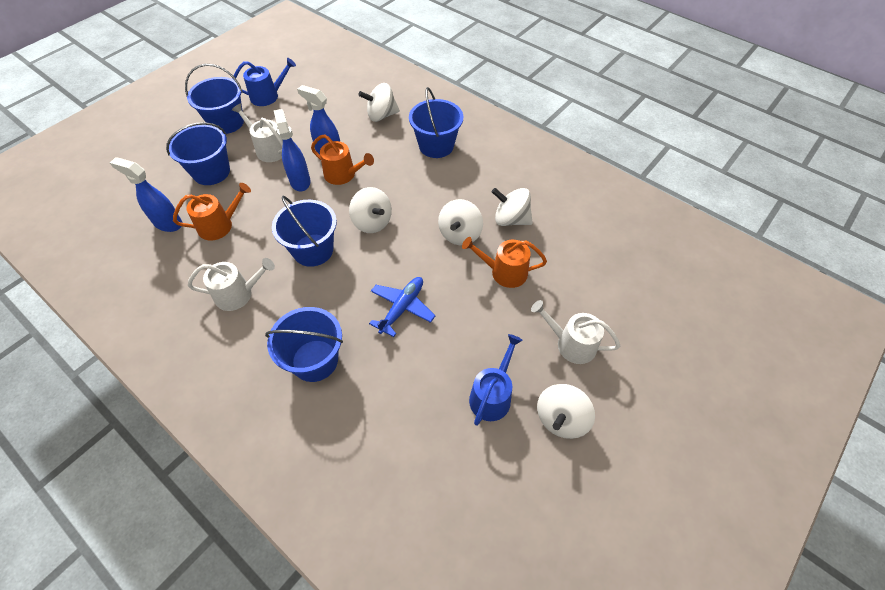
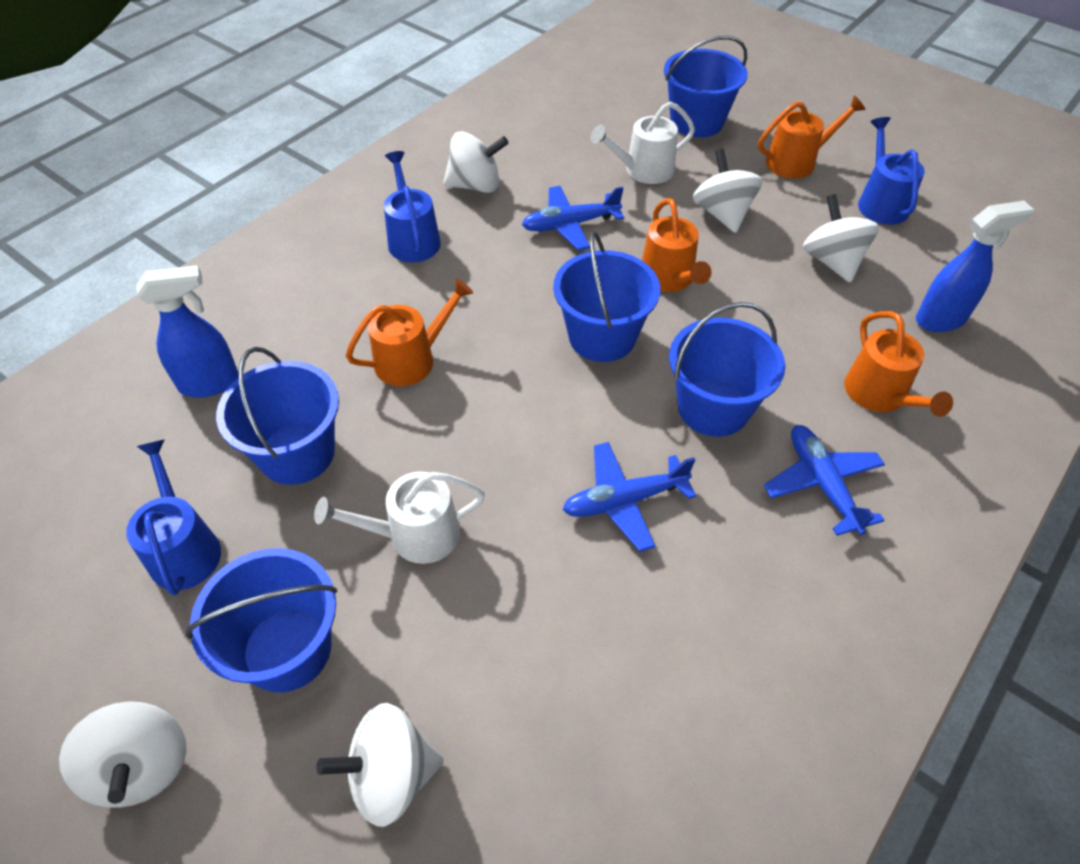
blue plane: 1 -> 3
blue spray bottle: 3 -> 2
blue watering can: 2 -> 3
orange watering can: 3 -> 4
white watering can: 3 -> 2

